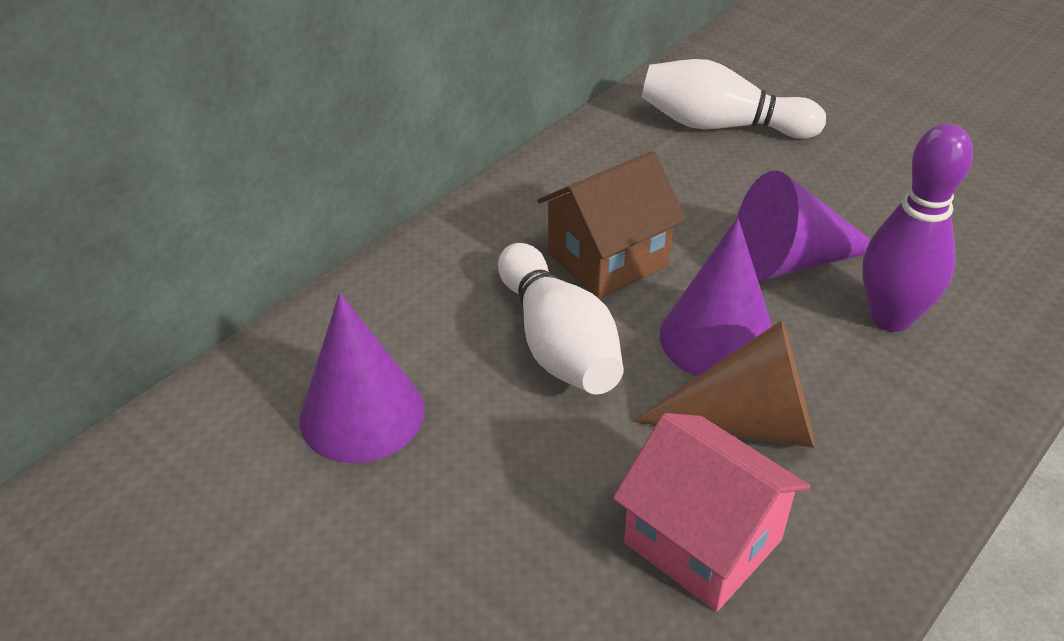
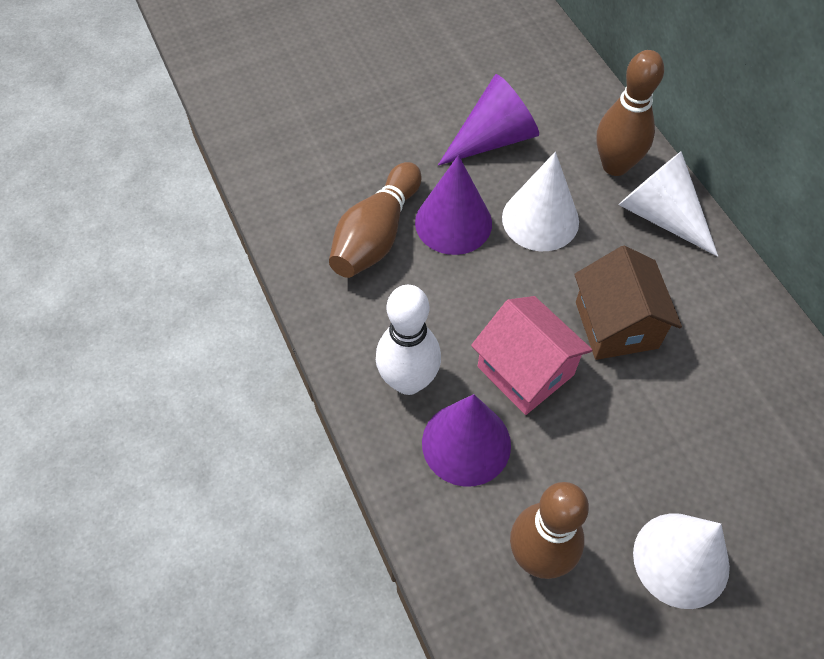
brown bowling pin: 0 -> 3
brown cone: 1 -> 0
purple bowling pin: 1 -> 0
white bowling pin: 2 -> 1
white cone: 0 -> 3

